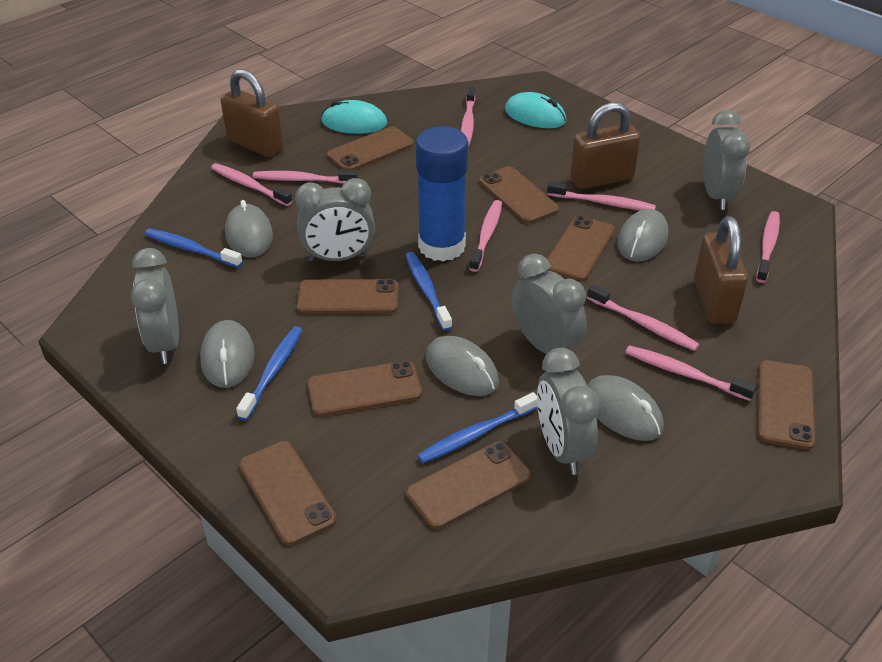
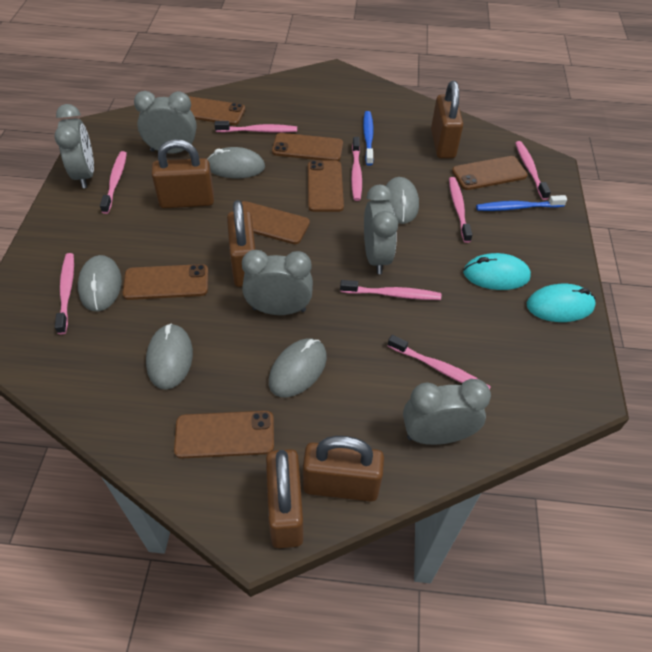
blue glue stick: 1 -> 0
blue toothbrush: 4 -> 2
brown padlock: 3 -> 5
brown phone: 8 -> 7

